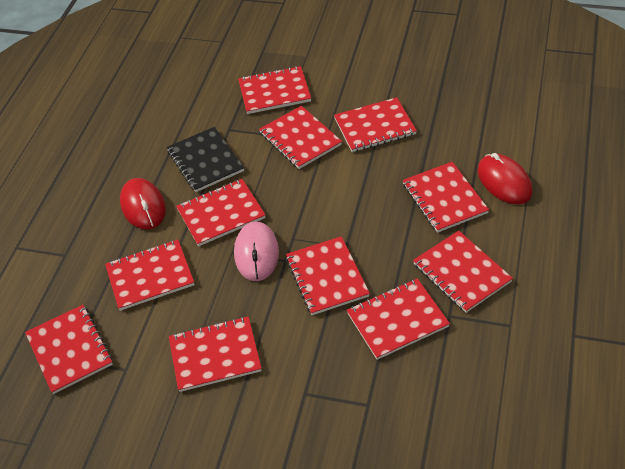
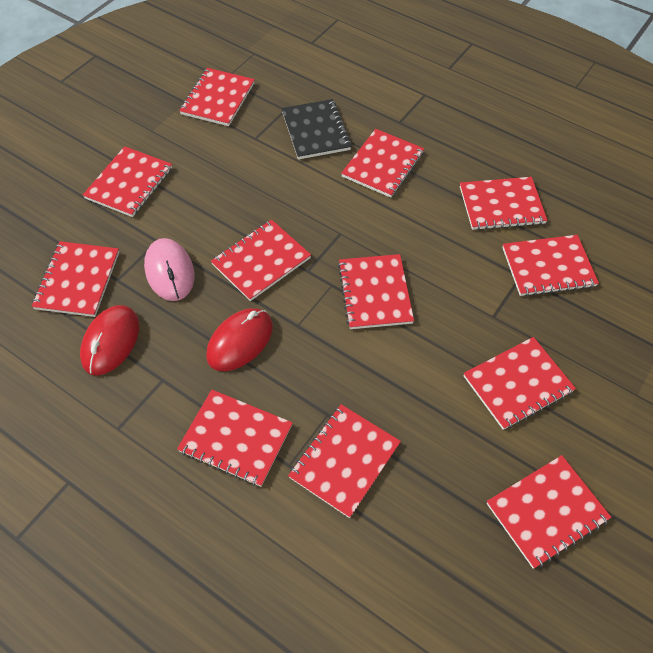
red notebook: 11 -> 12

